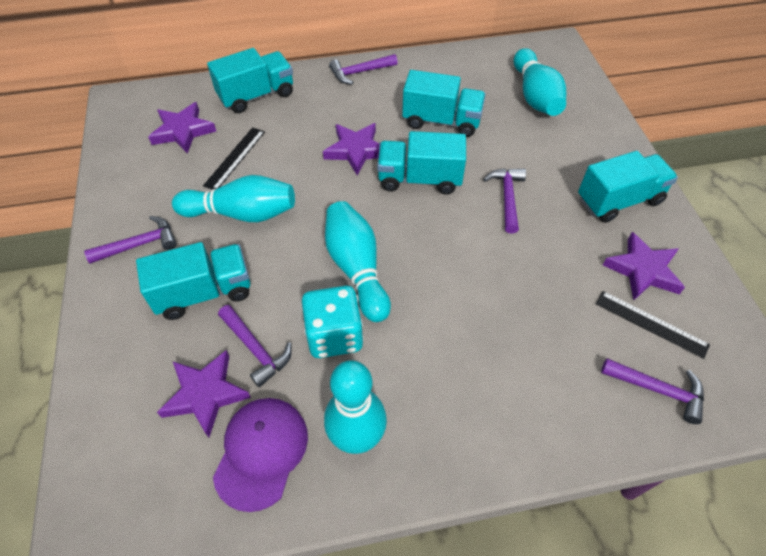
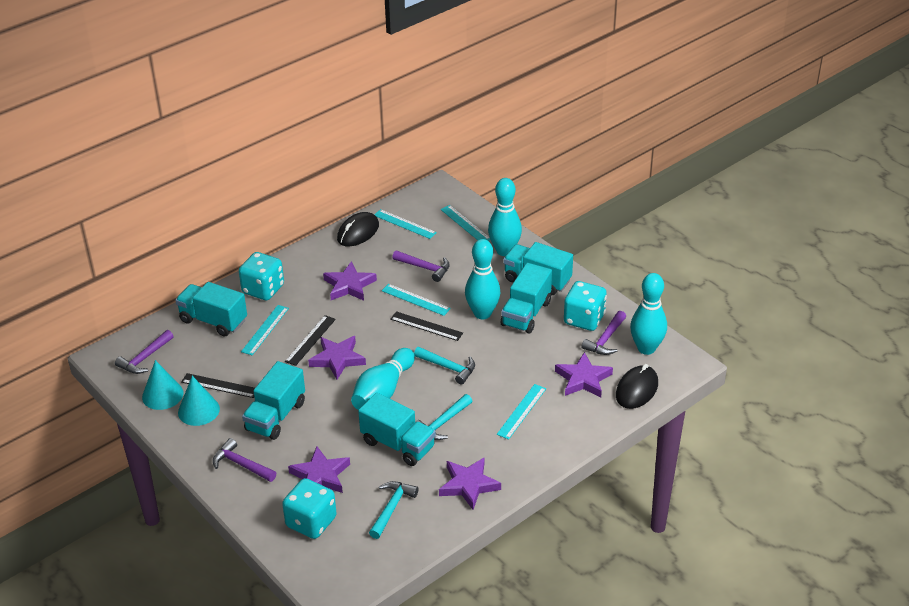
black mouse: 0 -> 2
black ruler: 2 -> 3
purple cap: 1 -> 0
purple hammer: 5 -> 4
purple star: 4 -> 5
turquoise cone: 0 -> 2
turquoise dice: 1 -> 3
turquoise hammer: 0 -> 3
turquoise ruler: 0 -> 5

